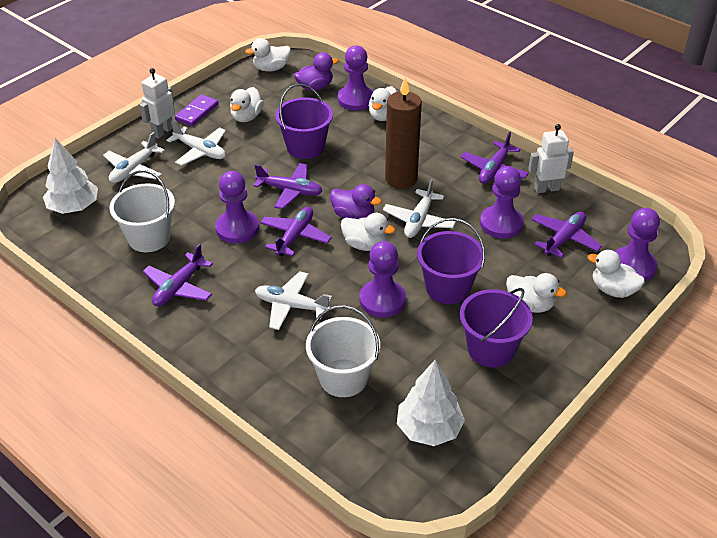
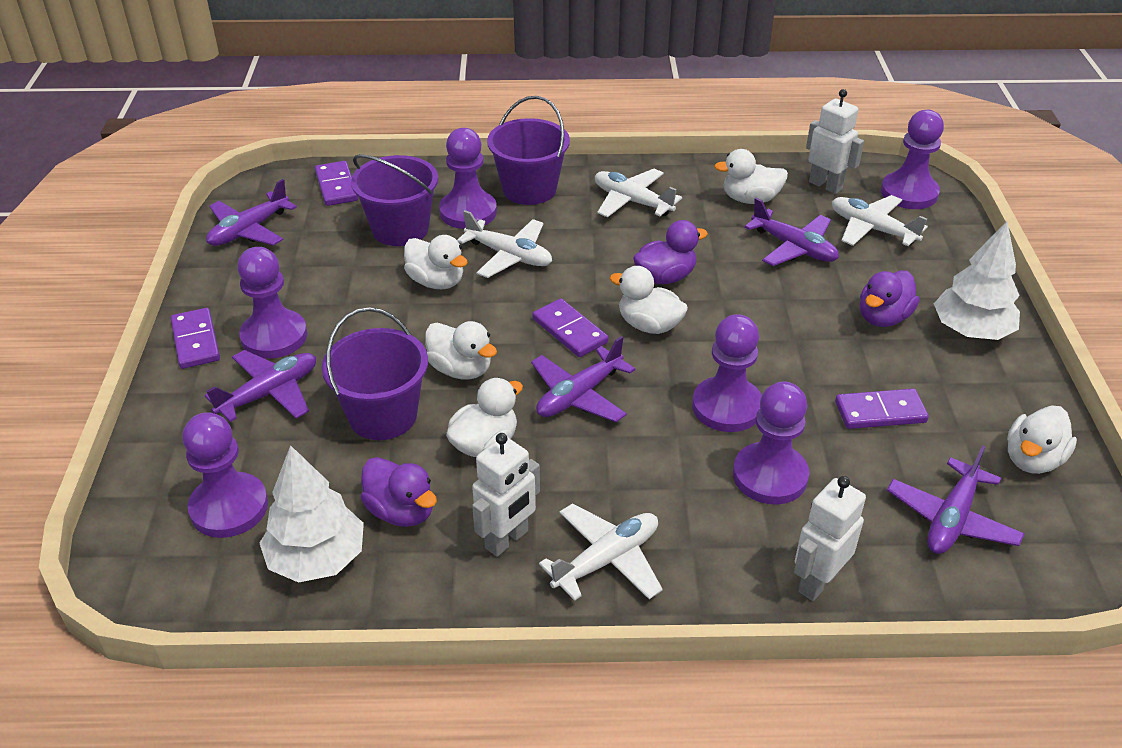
brown candle: 1 -> 0
purple domino: 1 -> 4
purple duck: 2 -> 3
purple pawn: 5 -> 6
white bucket: 2 -> 0
white robot: 2 -> 3

